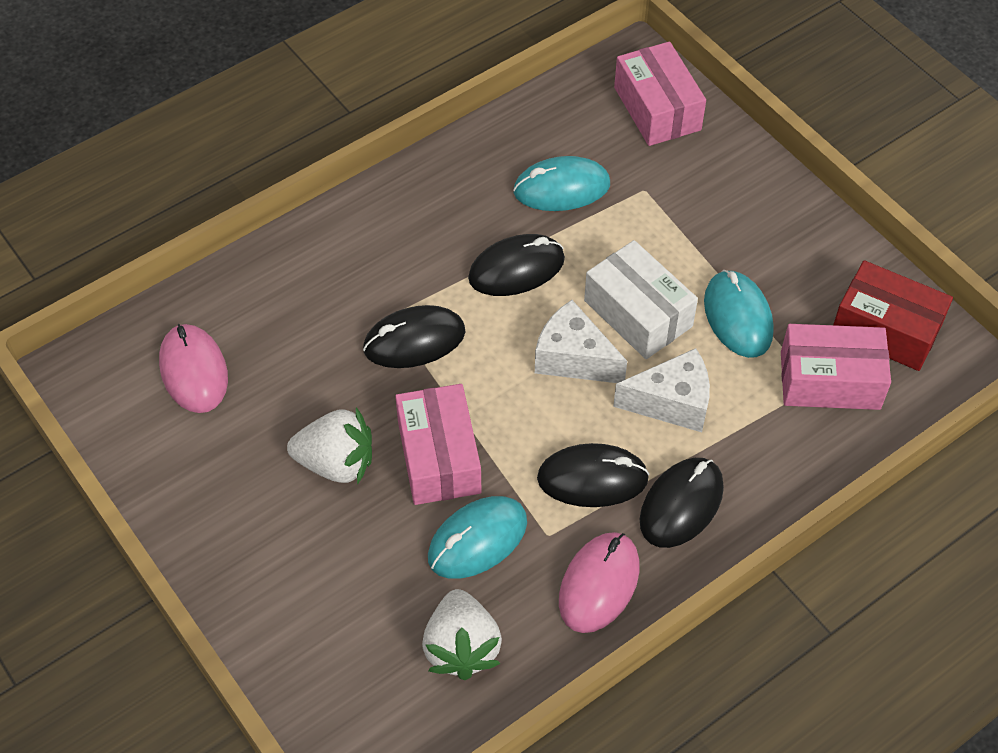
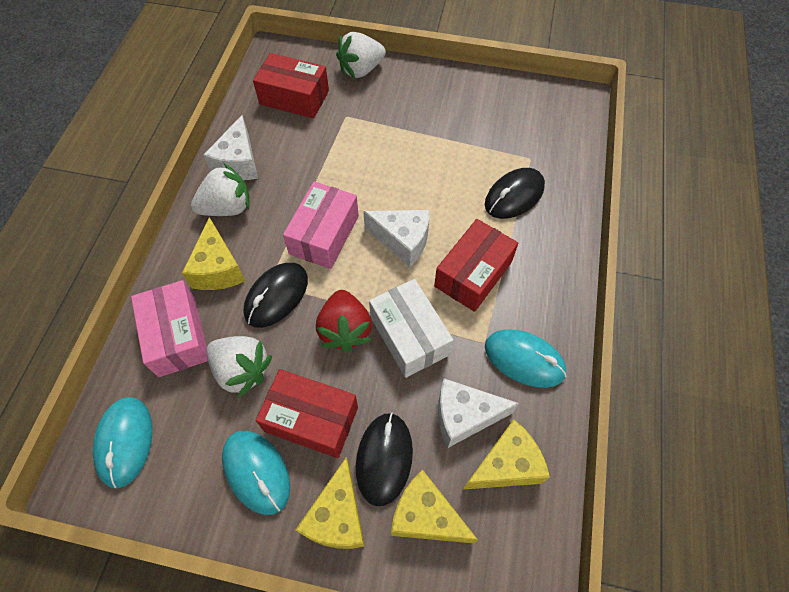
black mouse: 4 -> 3
pink box: 3 -> 2
pink mouse: 2 -> 0
red box: 1 -> 3
red strawberry: 0 -> 1
white cheese: 2 -> 3
white strawberry: 2 -> 3
yellow cheese: 0 -> 4

